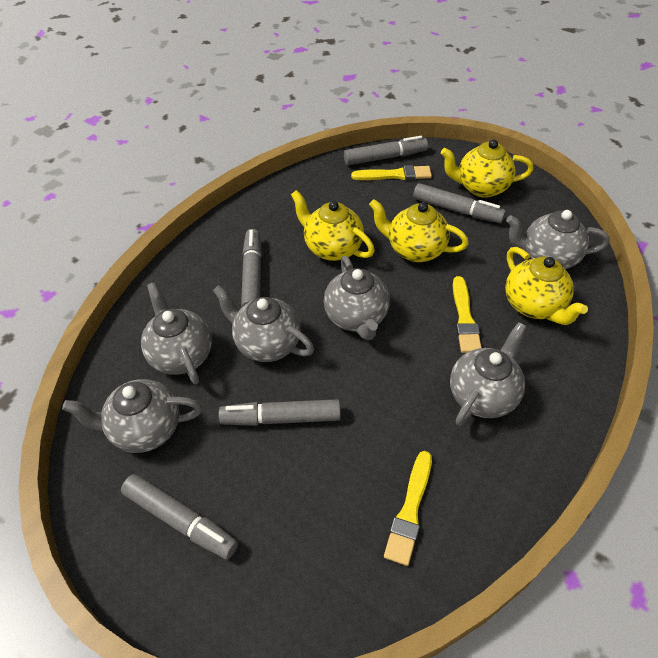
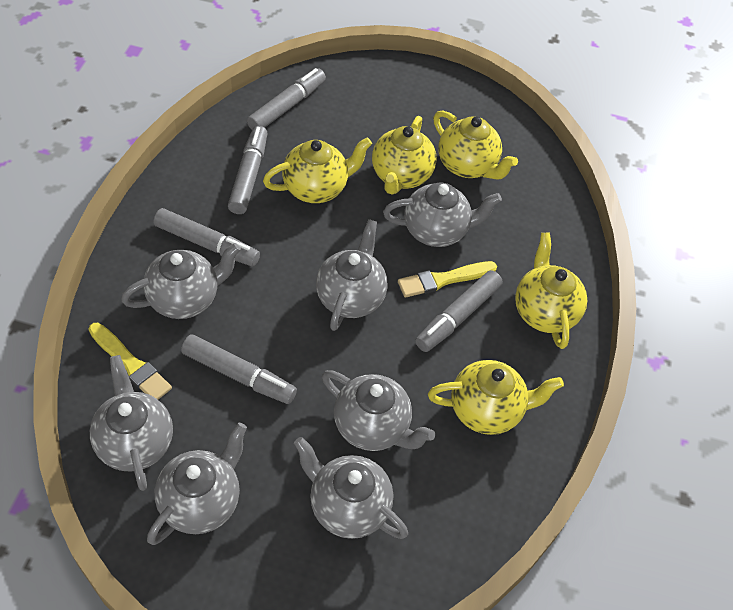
grey teapot: 6 -> 7
yellow brush: 3 -> 2
yellow teapot: 4 -> 5

